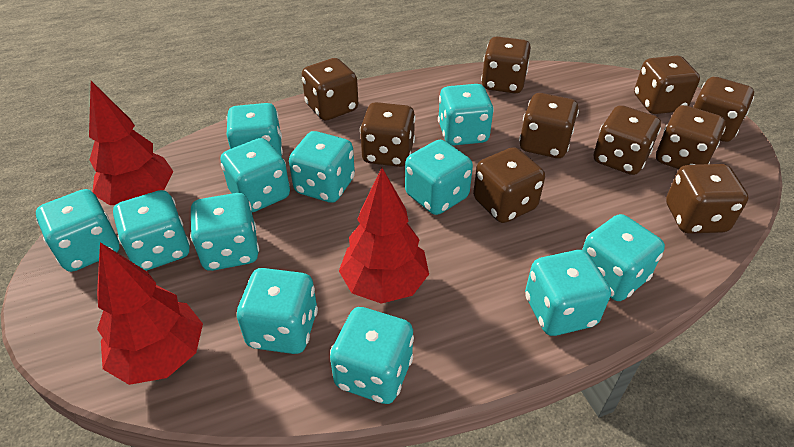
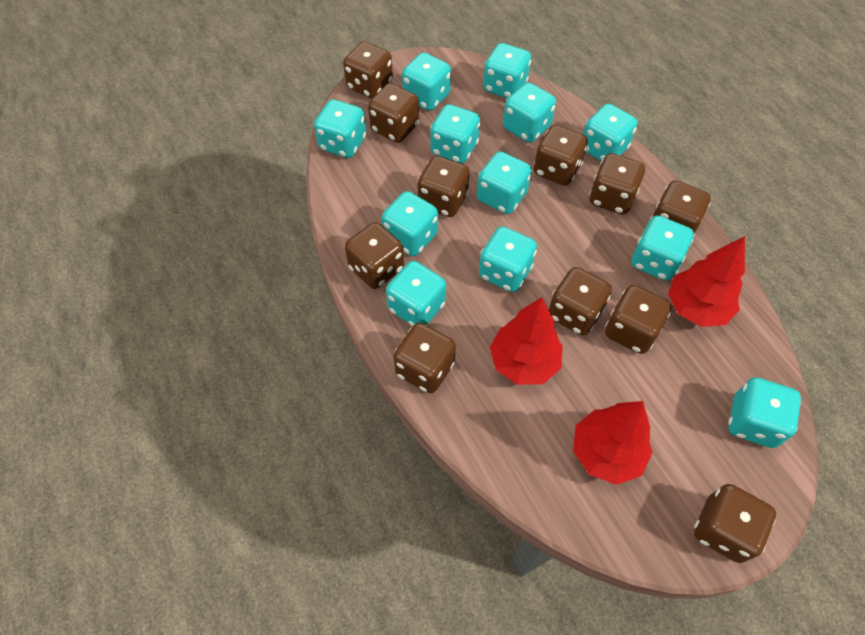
brown dice: 10 -> 11

